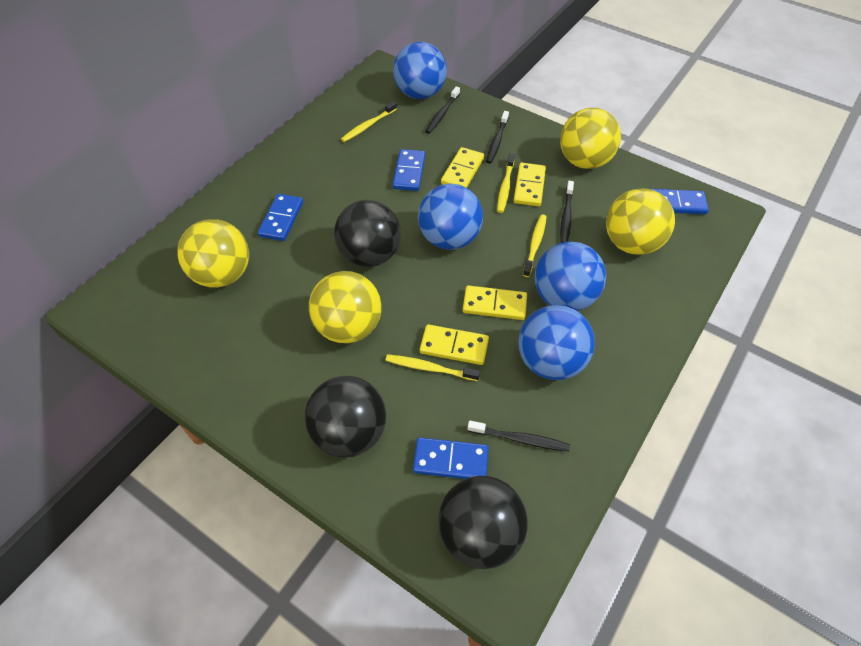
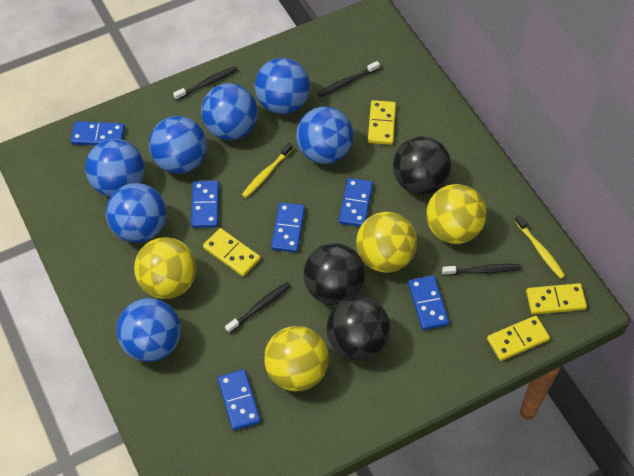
blue ball: 4 -> 7
blue domino: 4 -> 6
yellow toothbrush: 4 -> 2

